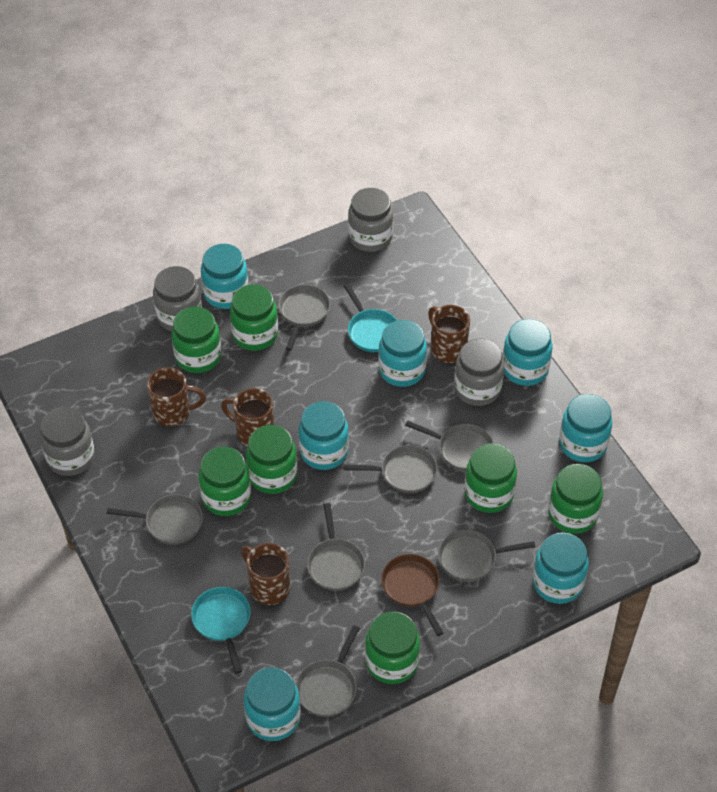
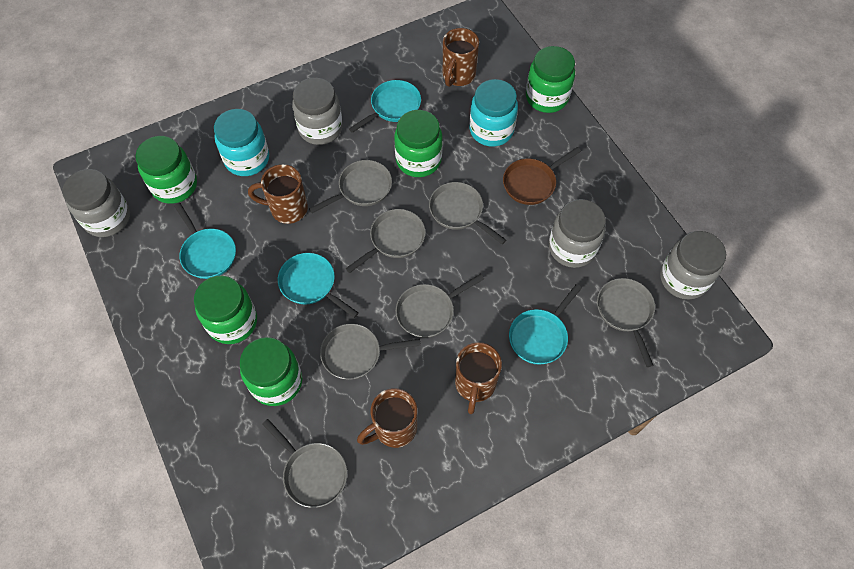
green jar: 7 -> 5
turquoise jar: 7 -> 2
turquoise pan: 2 -> 4

